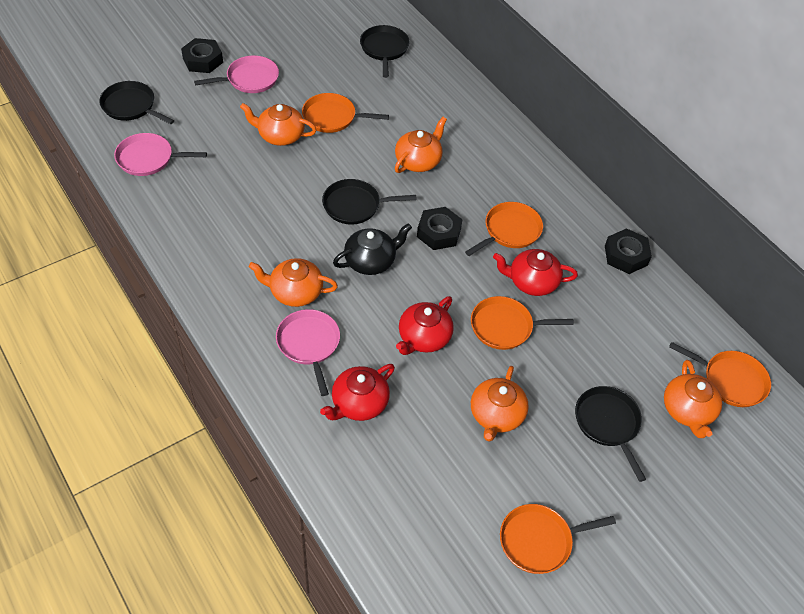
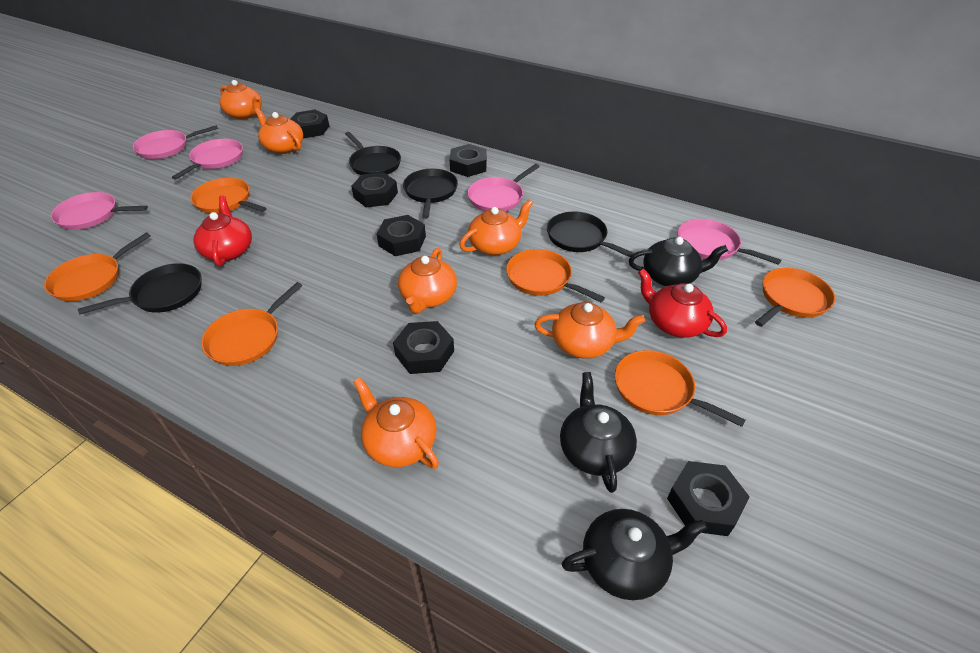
black nut: 3 -> 6
black teapot: 1 -> 3
orange pan: 5 -> 6
orange teapot: 5 -> 6
pink pan: 3 -> 5
red teapot: 3 -> 2

